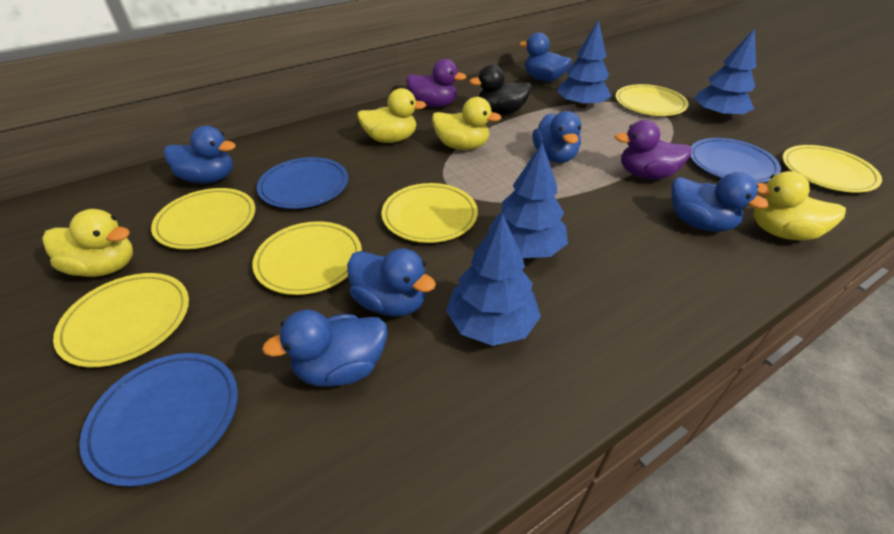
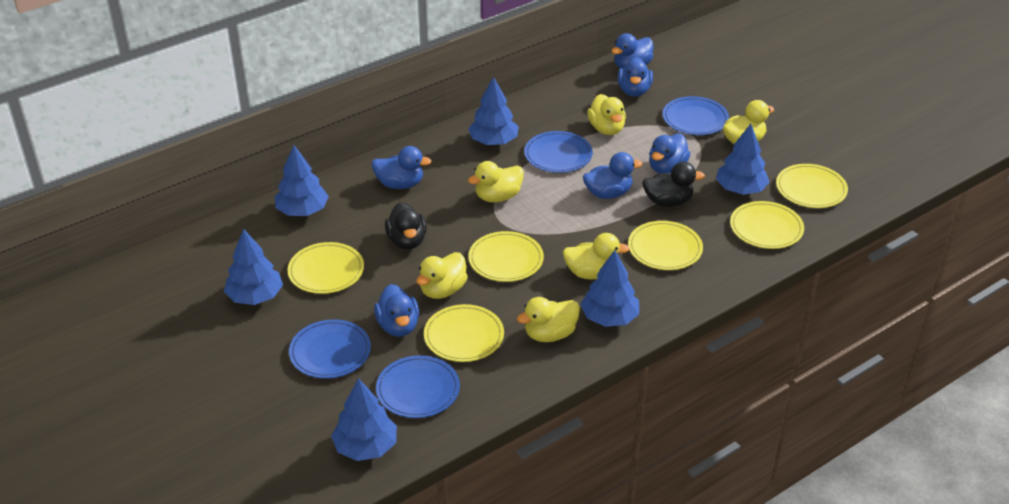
black duck: 1 -> 2
blue plate: 3 -> 4
blue tree: 4 -> 6
purple duck: 2 -> 0
yellow duck: 4 -> 6

